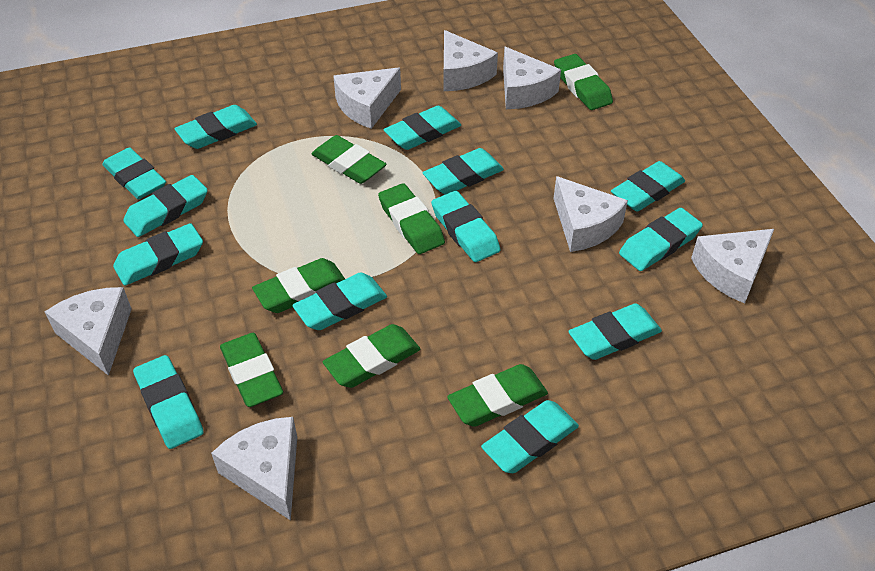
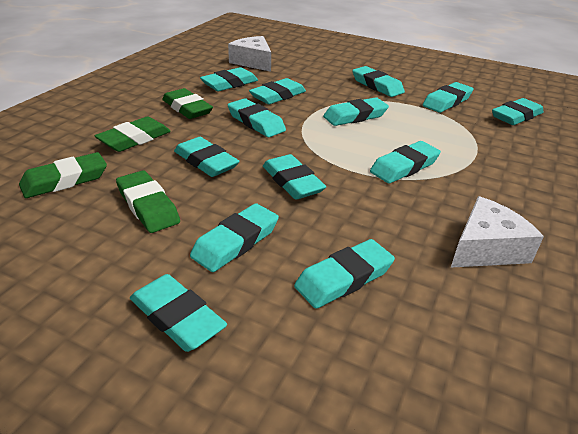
green eraser: 7 -> 4
white cheese: 7 -> 2

